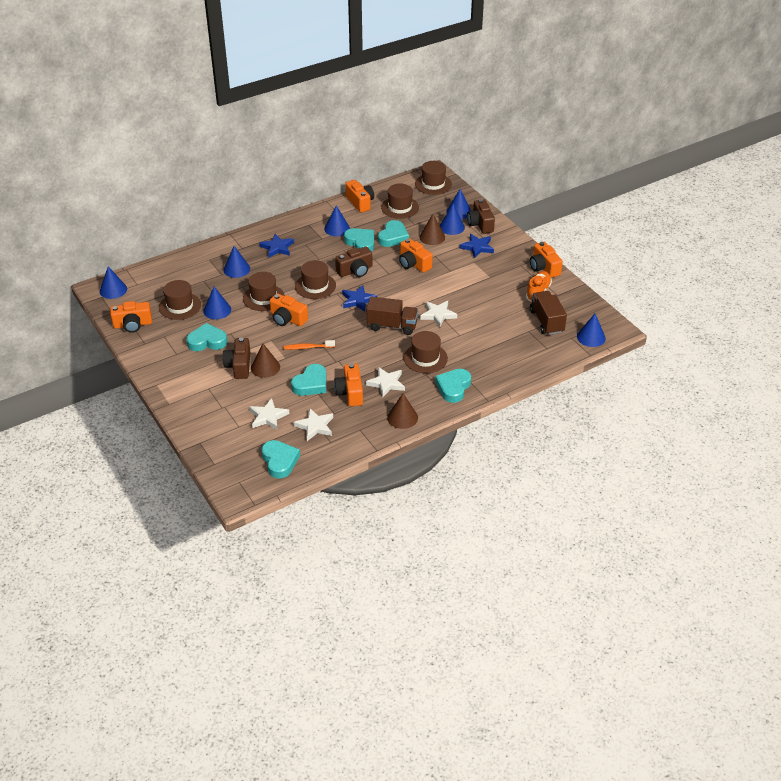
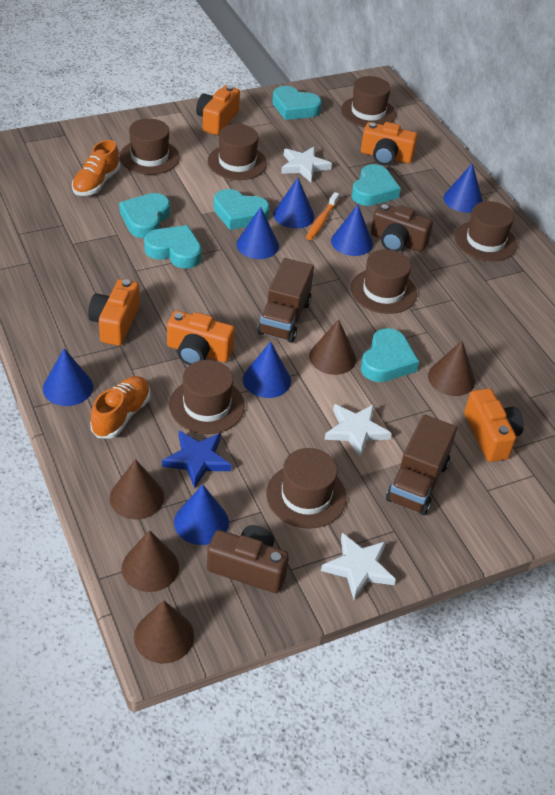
blue star: 3 -> 1
brown camera: 3 -> 2
brown cone: 3 -> 5
brown hat: 6 -> 7
orange camera: 6 -> 5
orange shoe: 1 -> 2
white star: 4 -> 3

